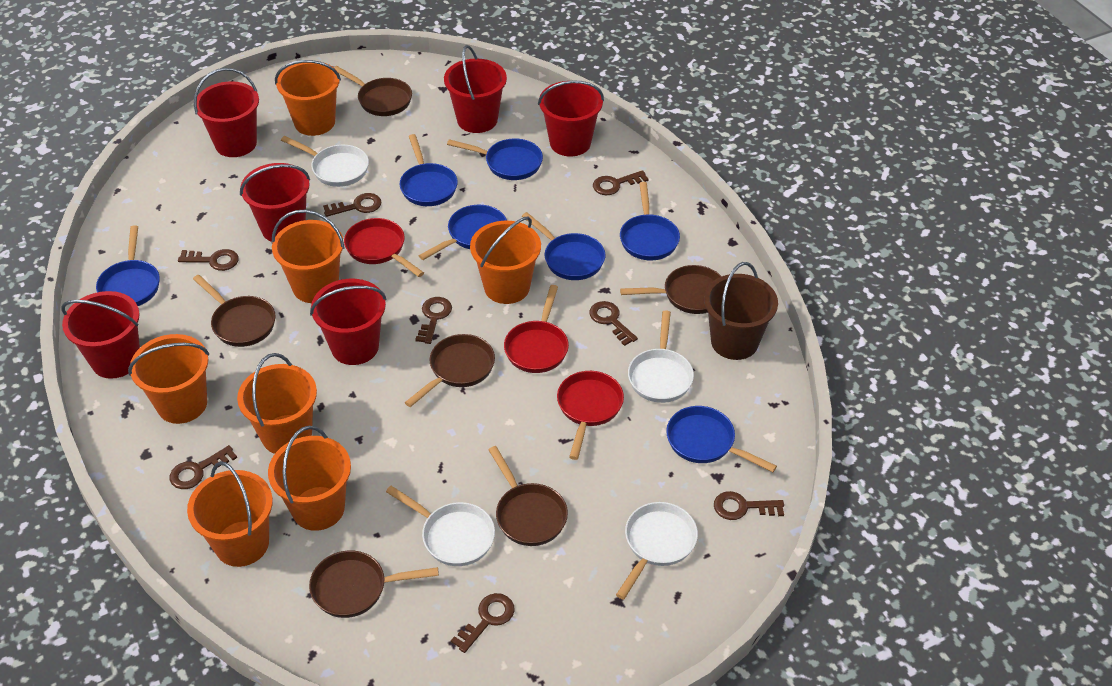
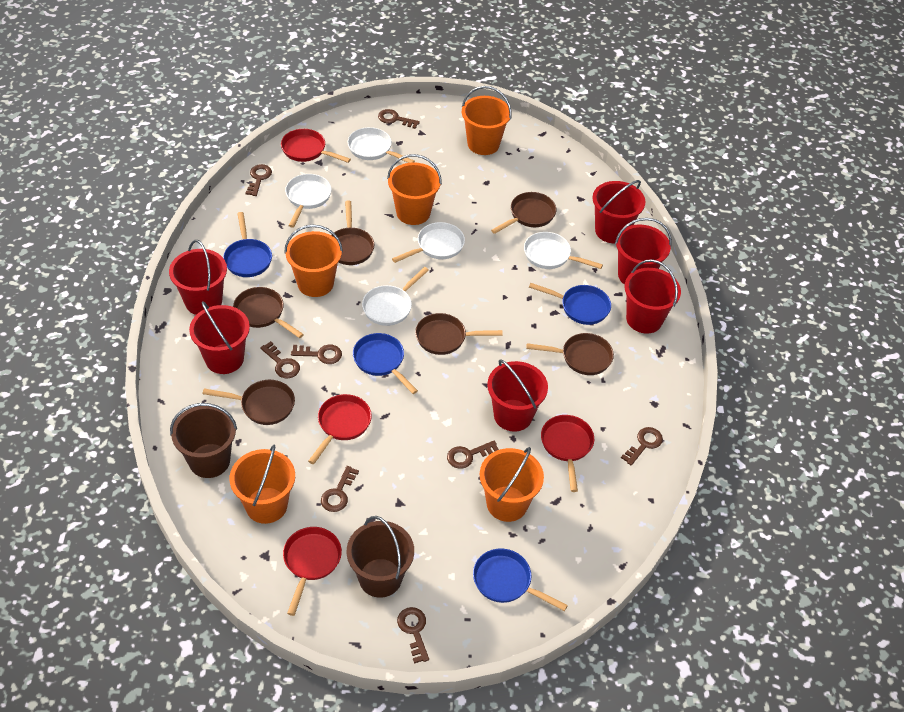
blue pan: 7 -> 4
brown bucket: 1 -> 2
orange bucket: 7 -> 5
red pan: 3 -> 4
white pan: 4 -> 5

